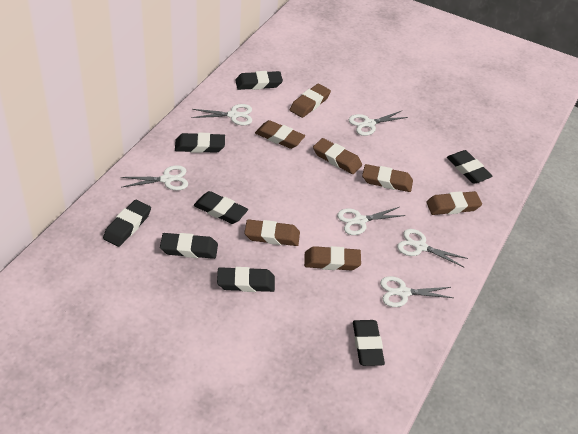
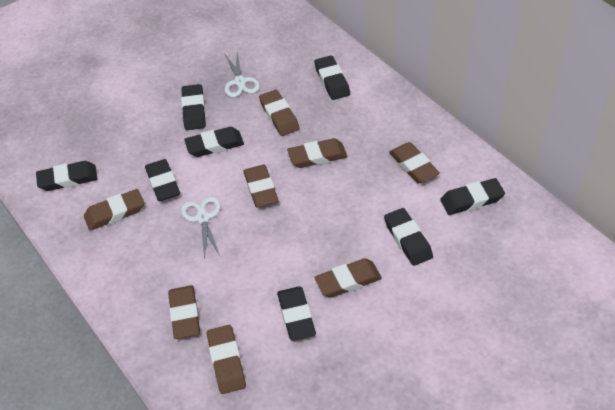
brown eraser: 7 -> 8
white scissors: 6 -> 2

